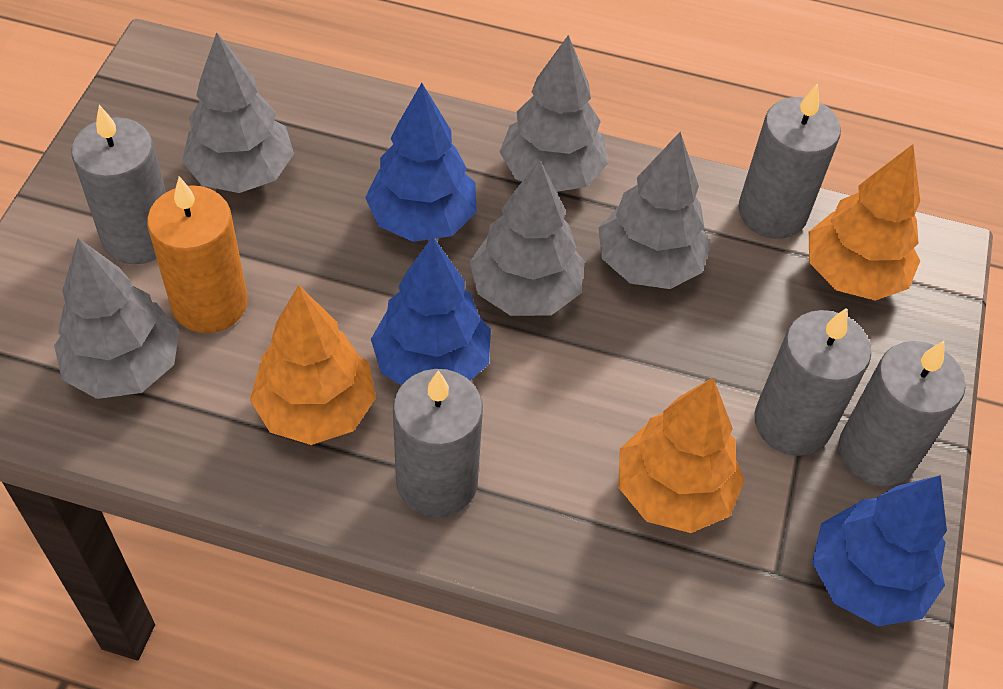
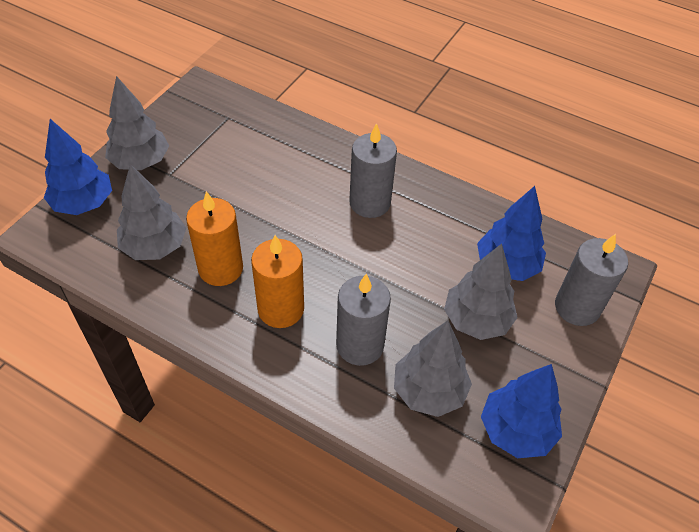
grey candle: 5 -> 3
grey tree: 5 -> 4
orange candle: 1 -> 2
orange tree: 3 -> 0

